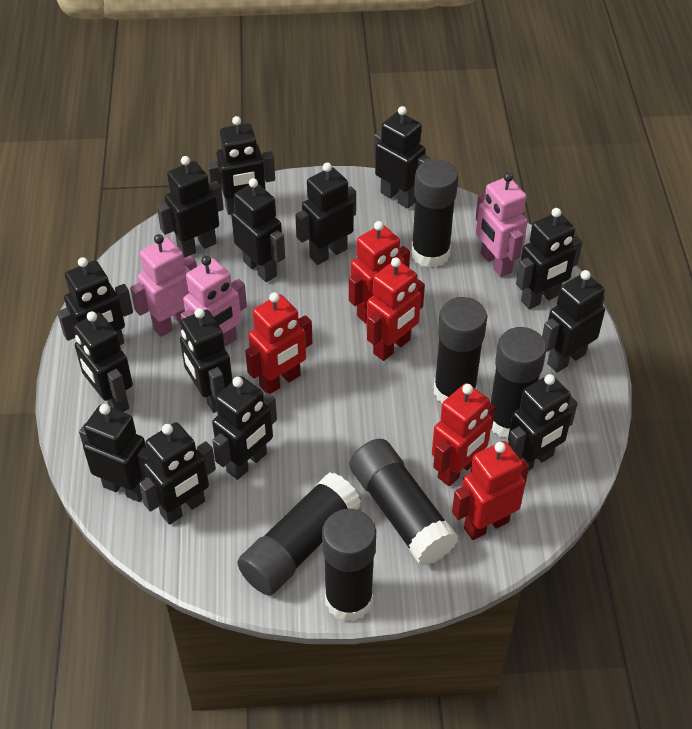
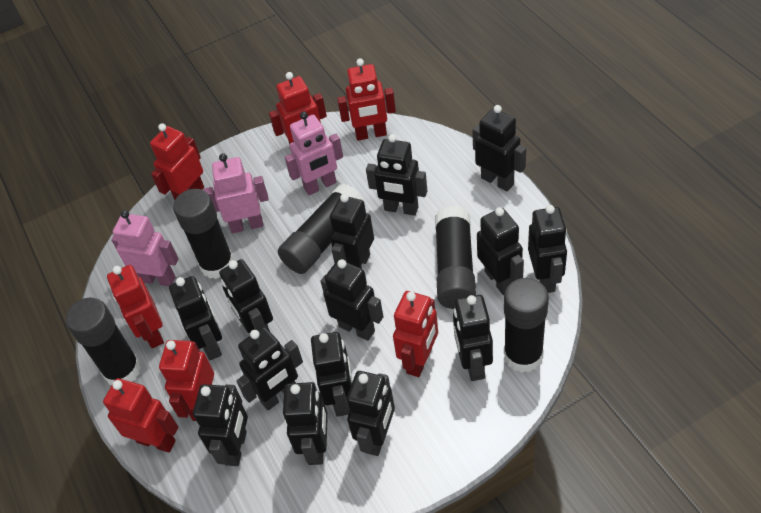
black glue stick: 6 -> 5
red robot: 5 -> 7

